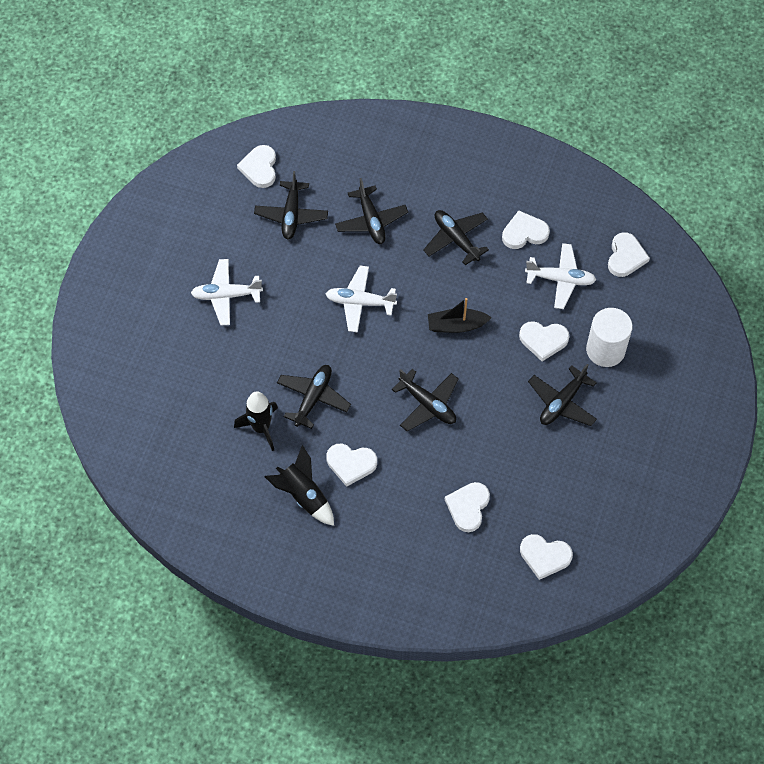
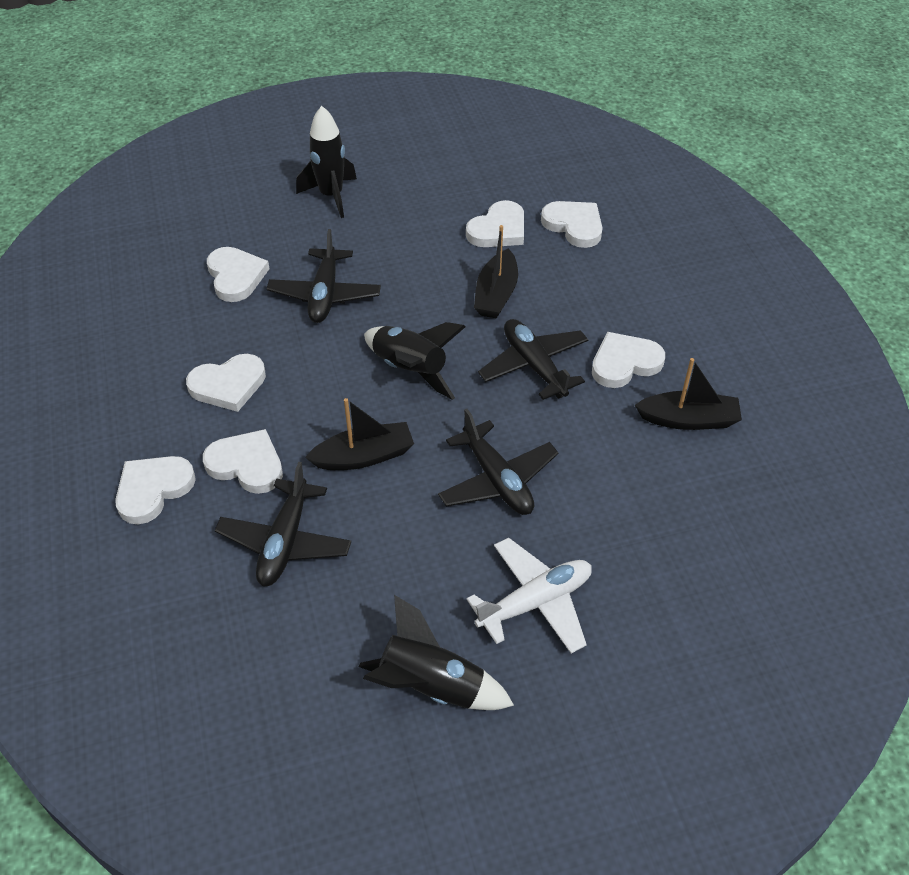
black boat: 1 -> 3
black plane: 6 -> 4
black rocket: 2 -> 3
white cylinder: 1 -> 0
white plane: 3 -> 1

